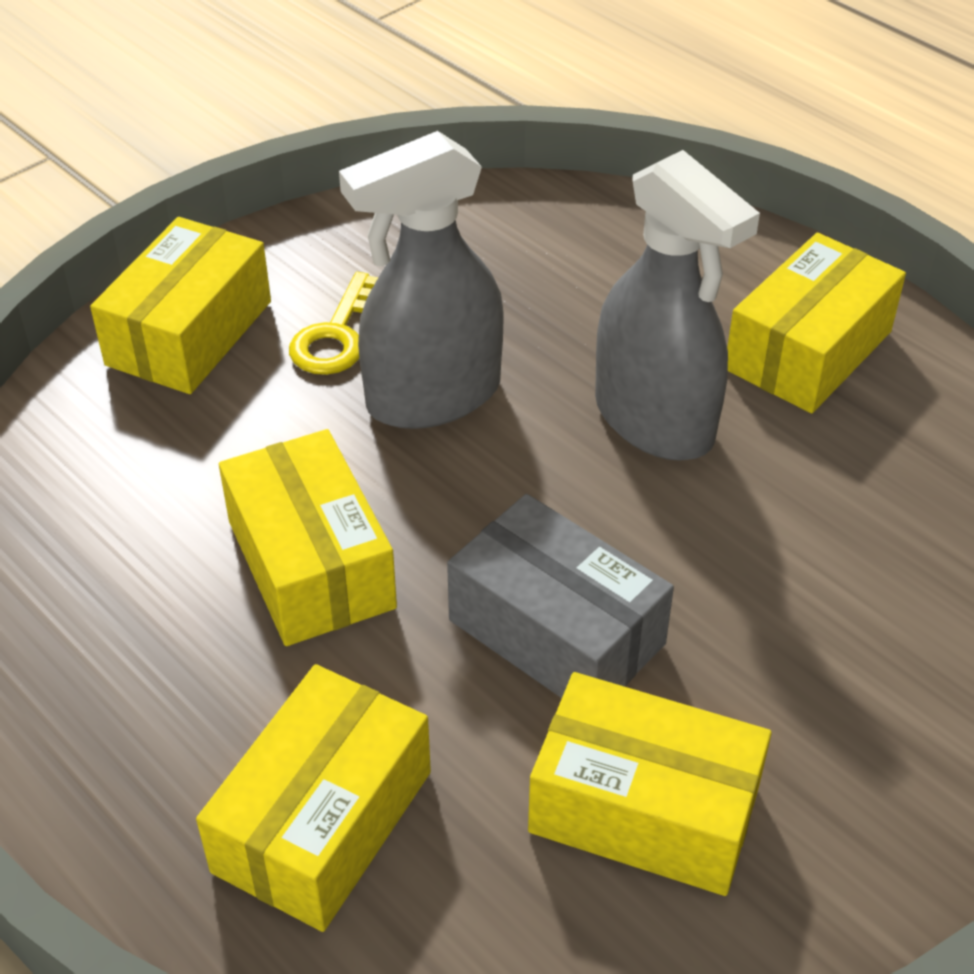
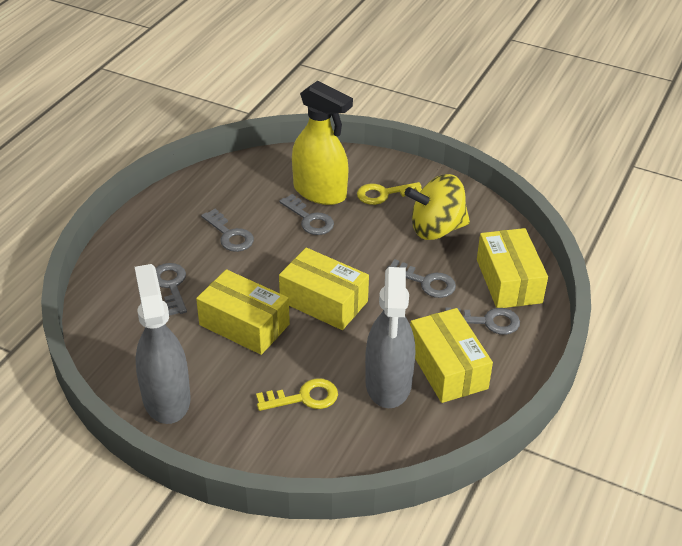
grey box: 1 -> 0
grey key: 0 -> 5
yellow box: 5 -> 4
yellow key: 1 -> 2
yellow spinning top: 0 -> 1
yellow spray bottle: 0 -> 1

